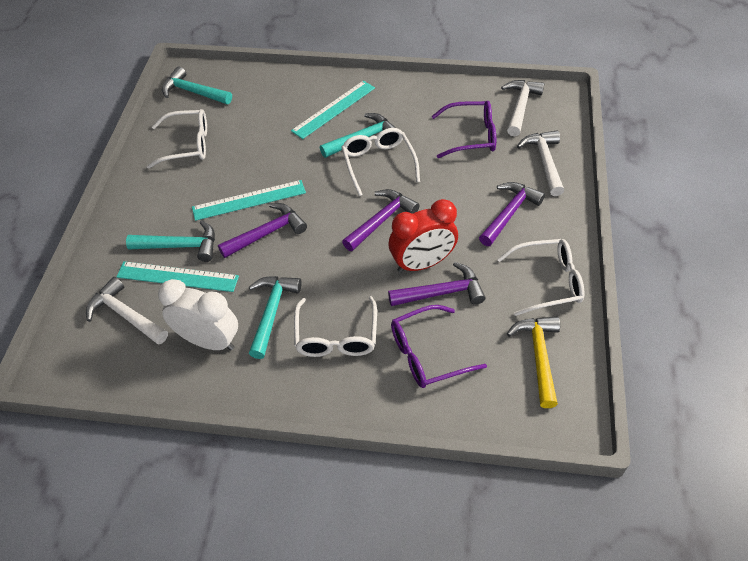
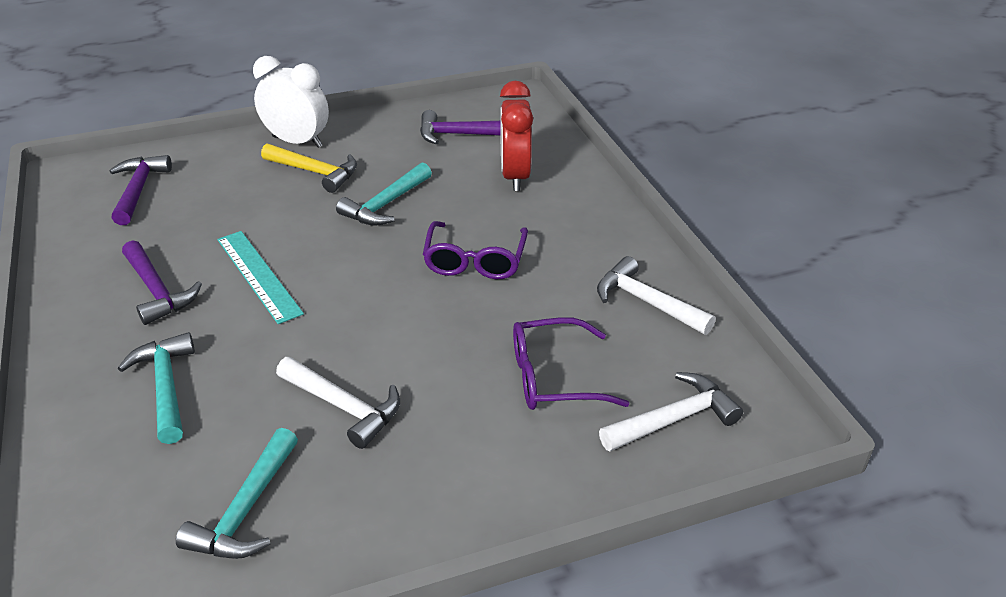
purple hammer: 4 -> 3
turquoise hammer: 4 -> 3
turquoise ruler: 3 -> 1
white glasses: 4 -> 0

